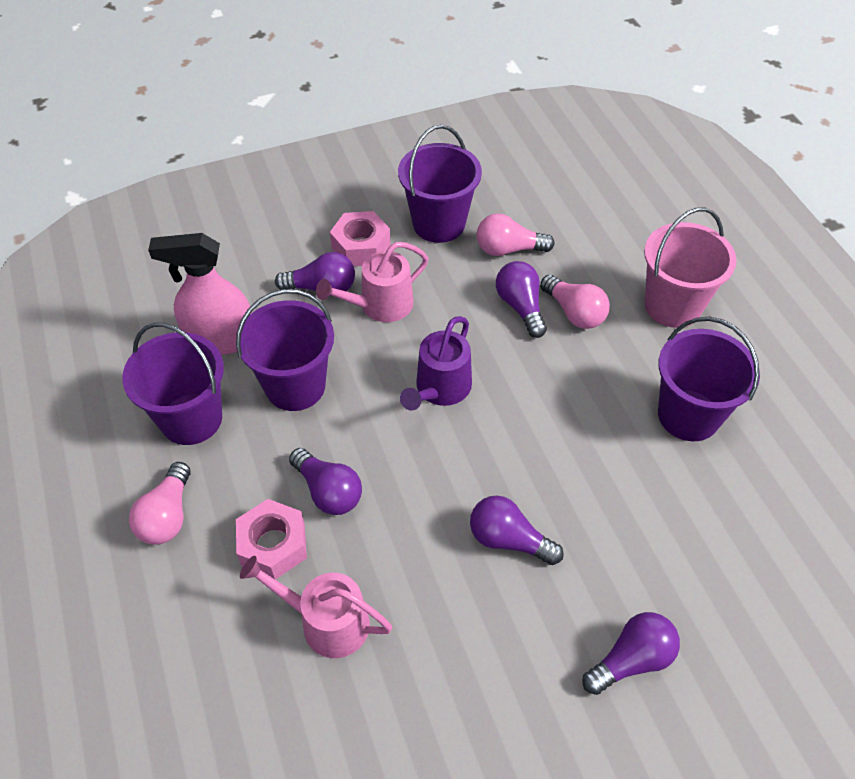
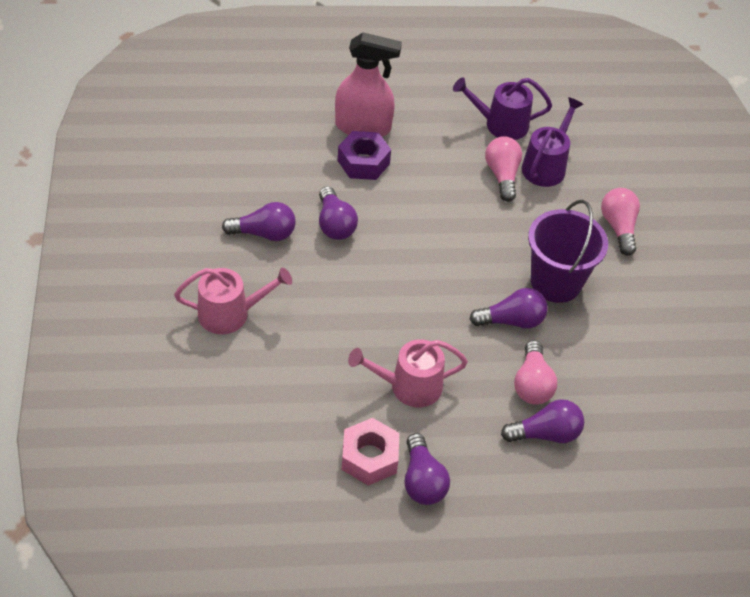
pink bucket: 1 -> 0
pink nut: 2 -> 1
purple bucket: 4 -> 1
purple nut: 0 -> 1
purple watering can: 1 -> 2

